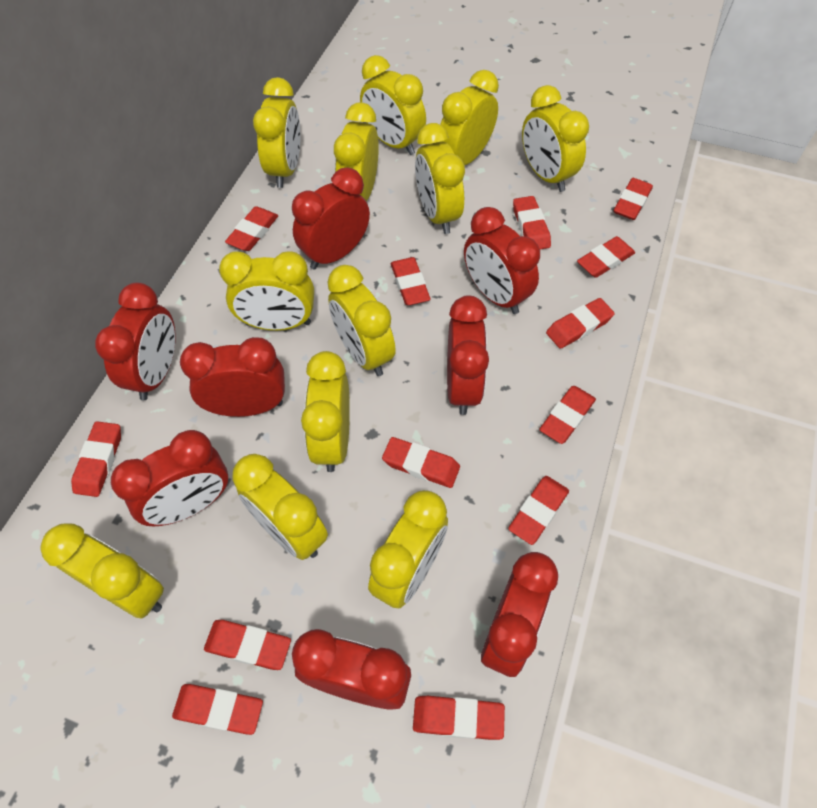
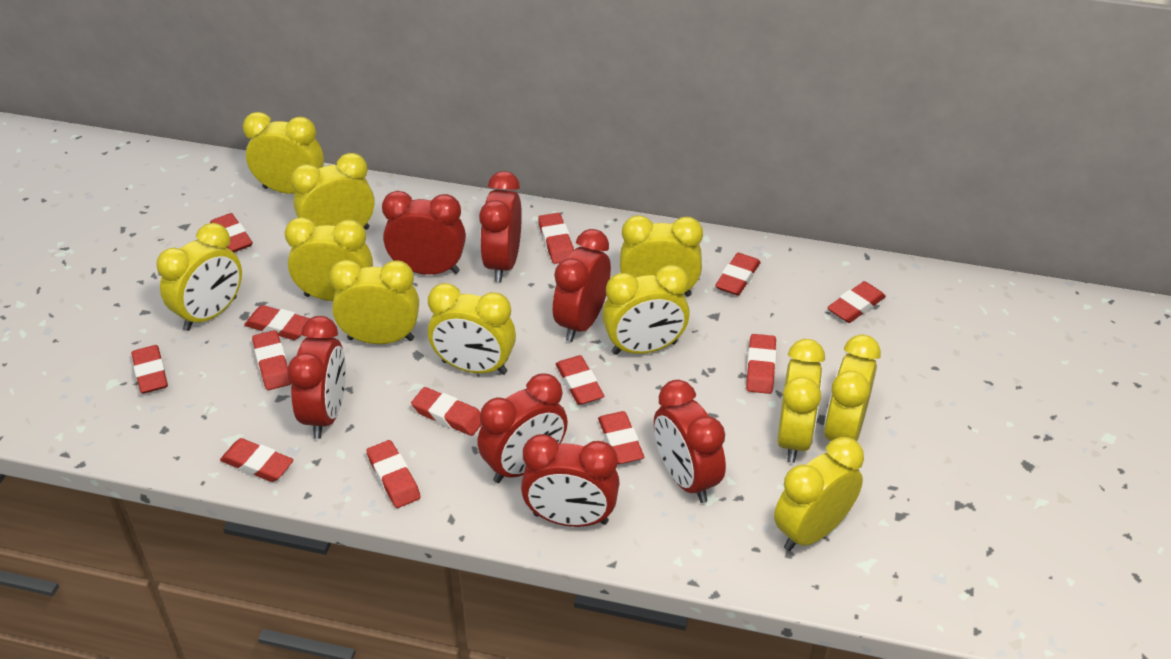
red clock: 8 -> 7
yellow clock: 12 -> 11

